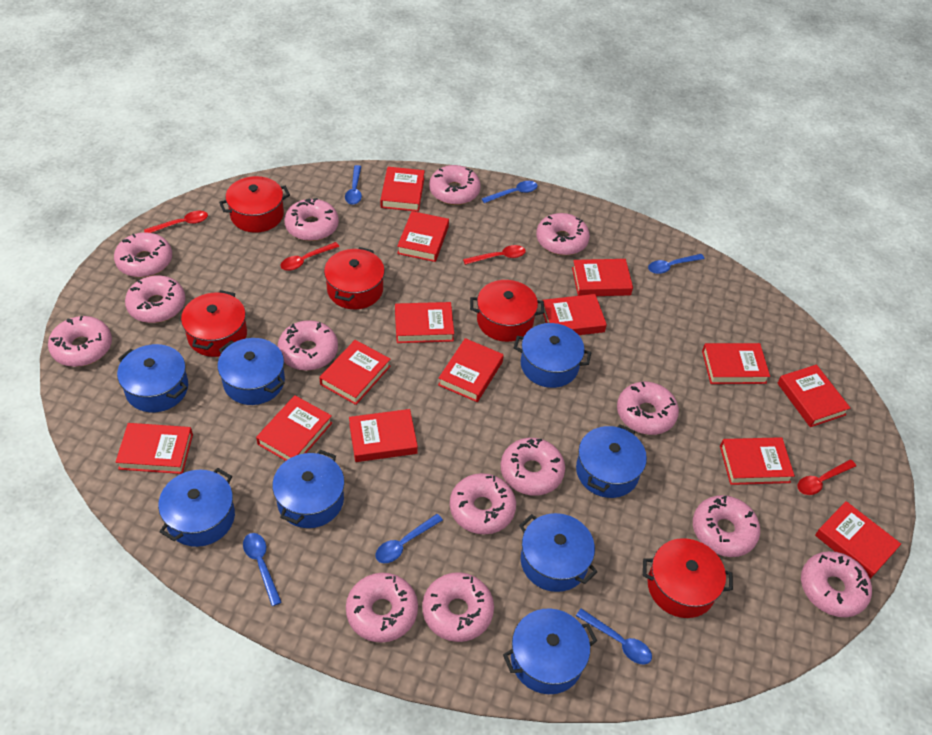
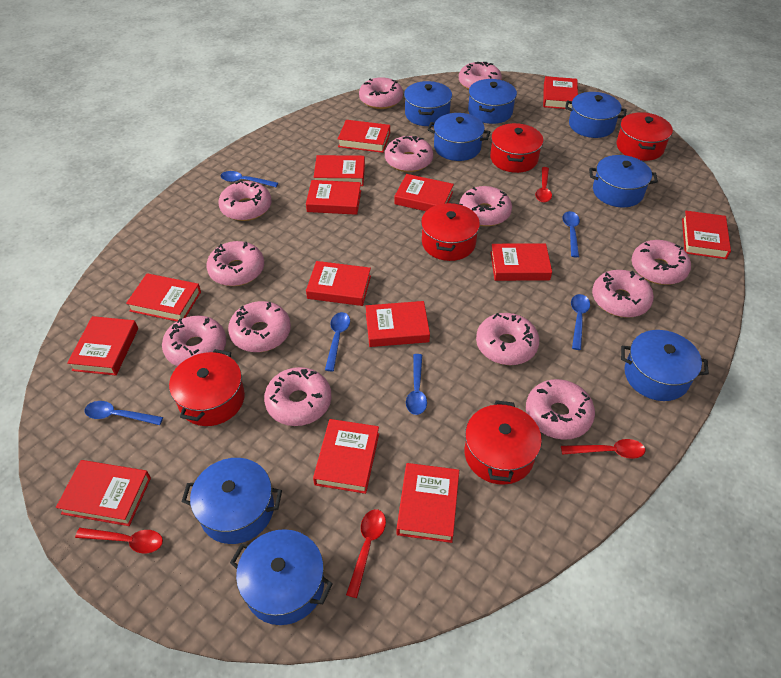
pink donut: 14 -> 13

